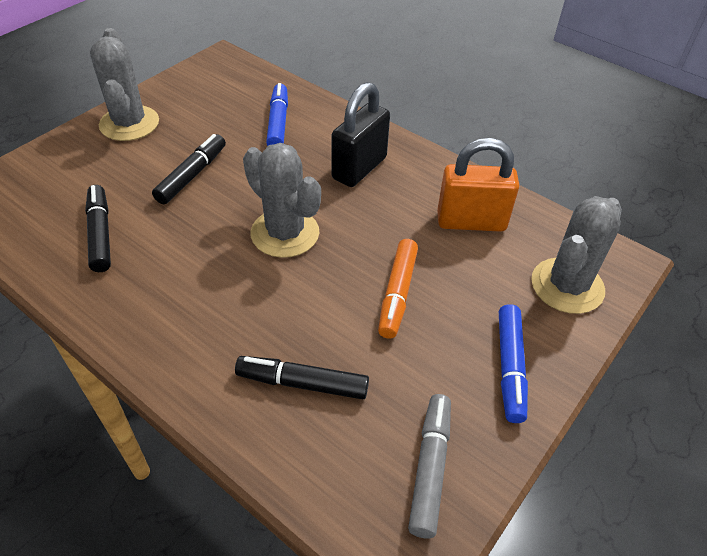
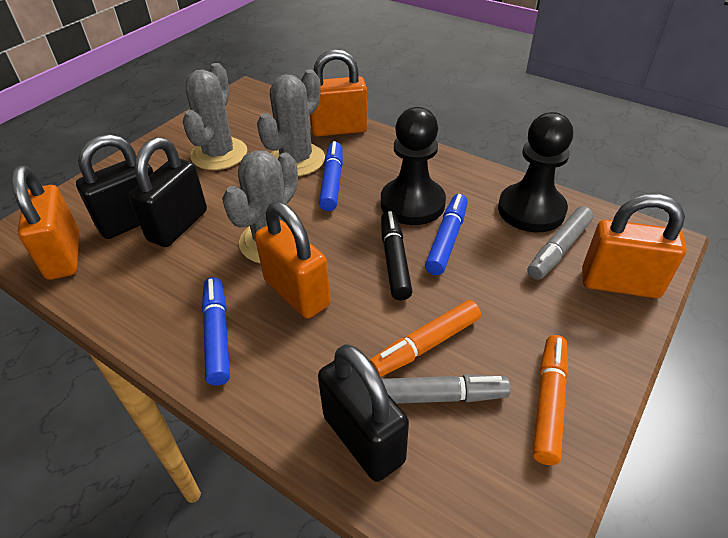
black marker: 3 -> 1
black padlock: 1 -> 3
black pawn: 0 -> 2
blue marker: 2 -> 3
grey marker: 1 -> 2
orange marker: 1 -> 2
orange padlock: 1 -> 4

